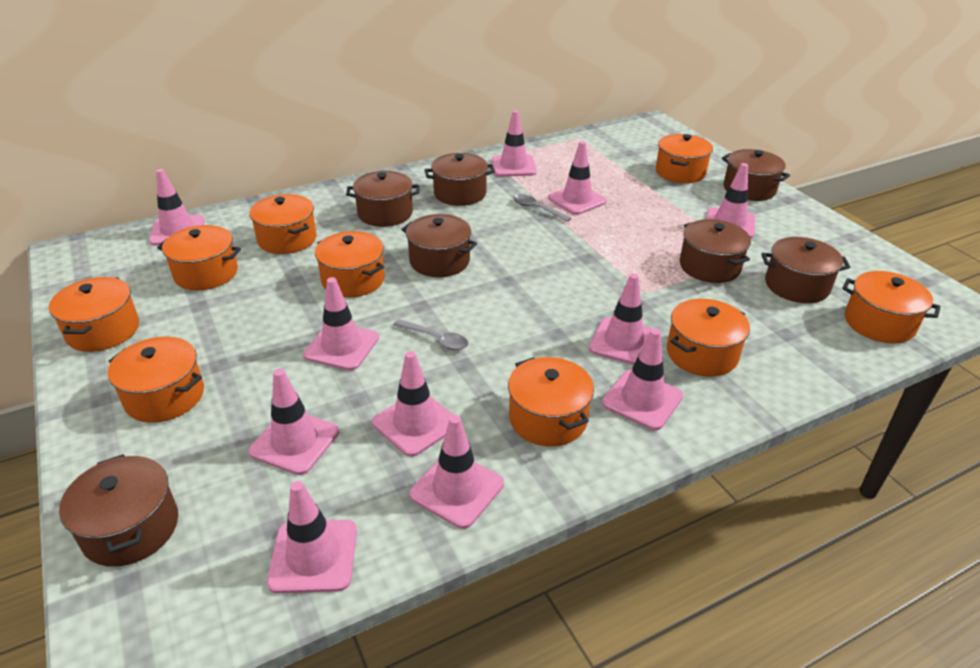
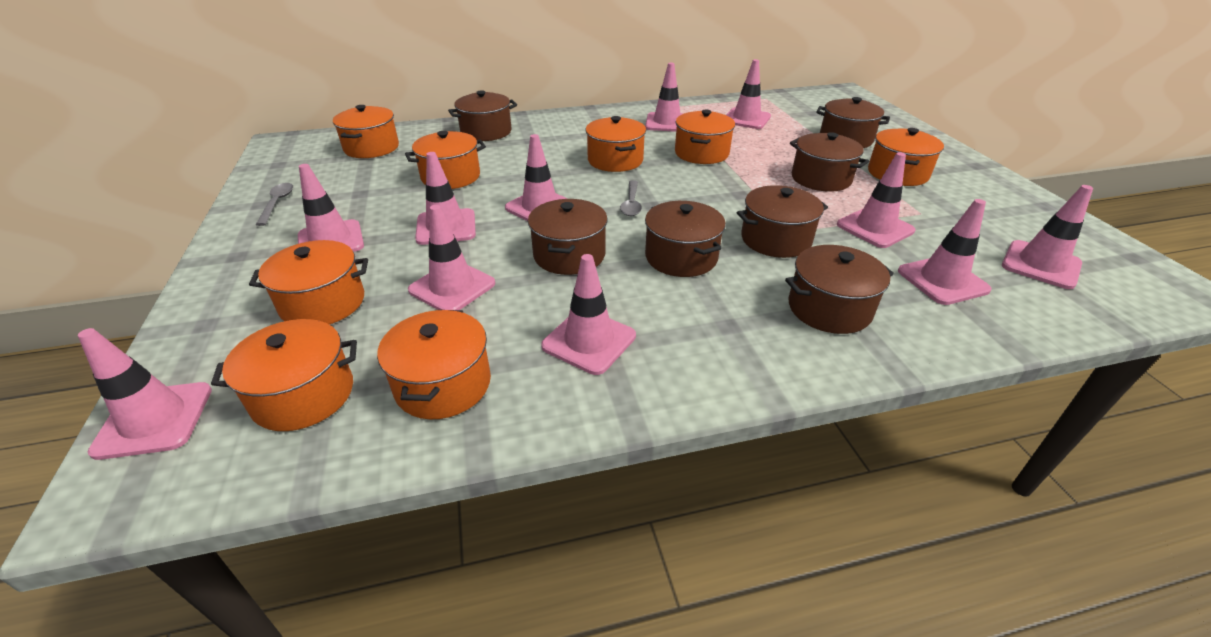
orange pot: 9 -> 8

